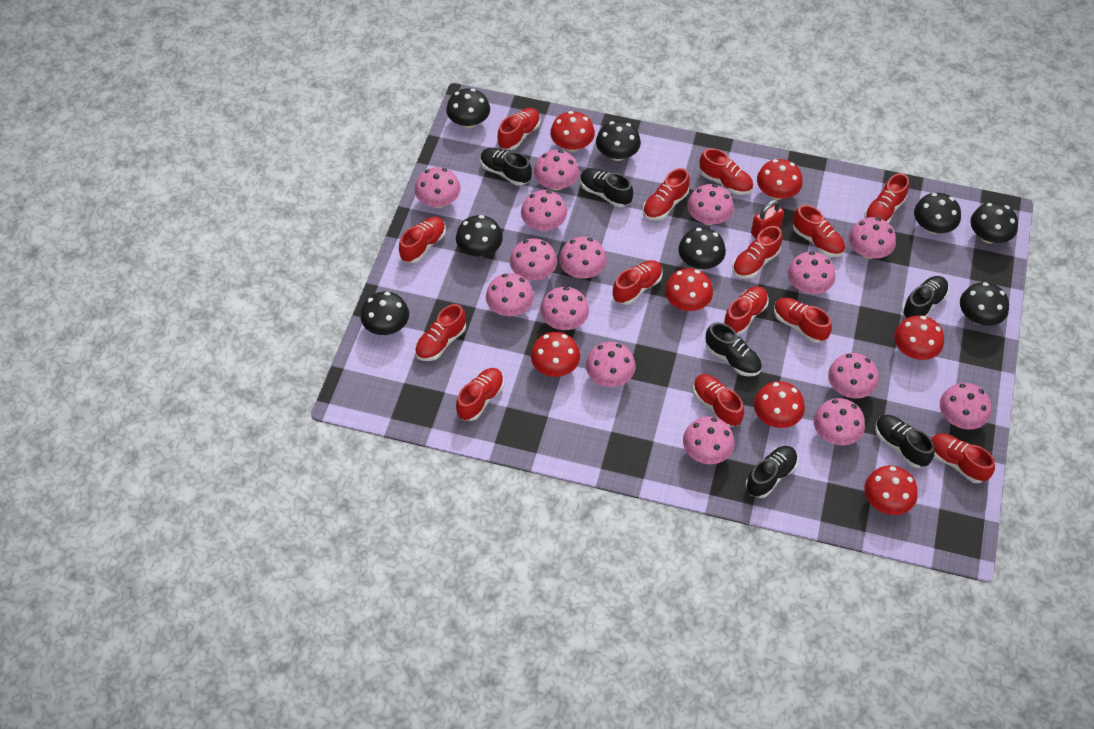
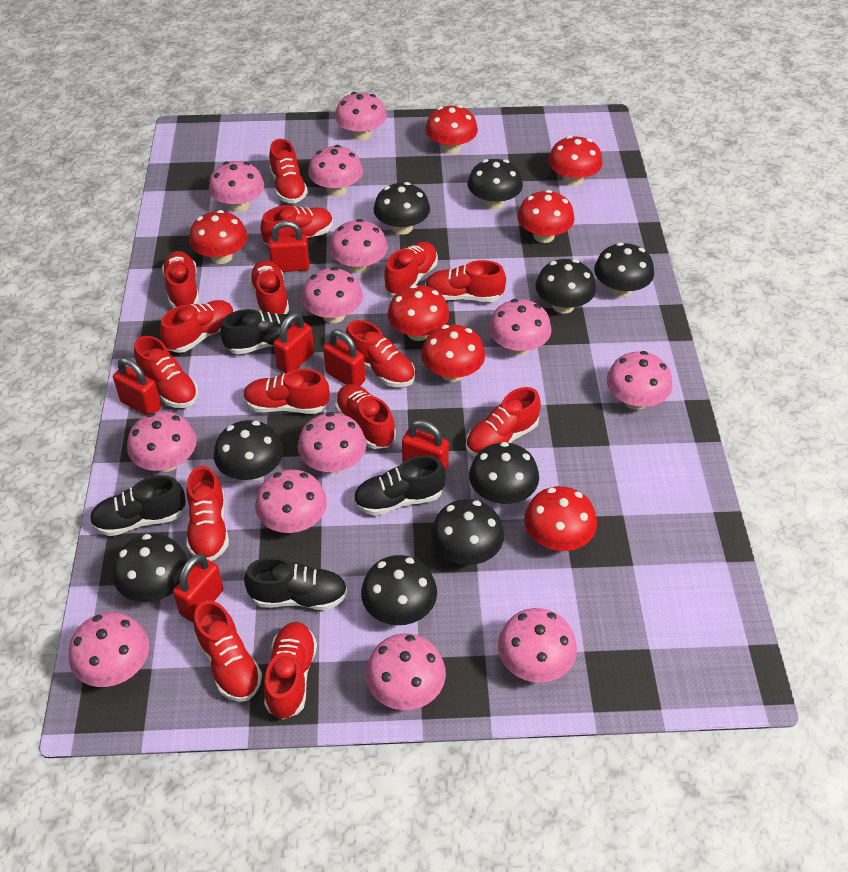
black mushroom: 8 -> 9
black shoe: 6 -> 4
pink mushroom: 15 -> 13
red padlock: 1 -> 6
red shoe: 14 -> 15

